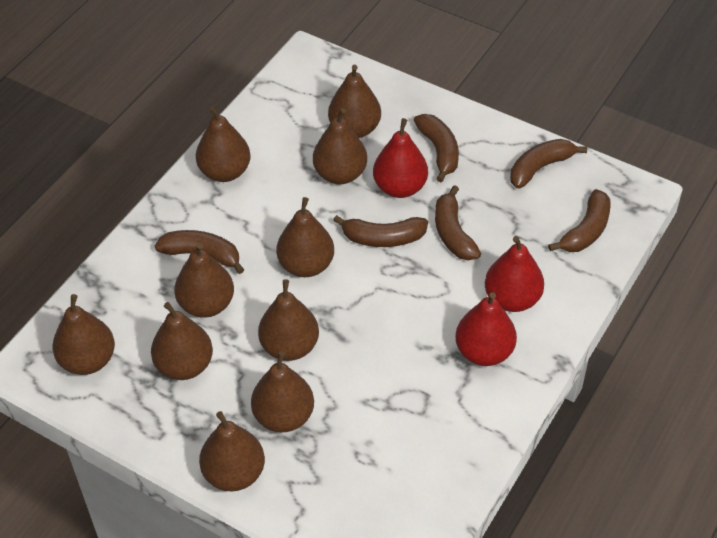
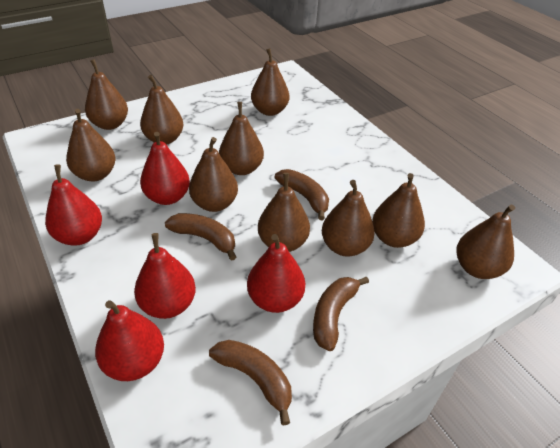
brown banana: 6 -> 4
red pear: 3 -> 5

